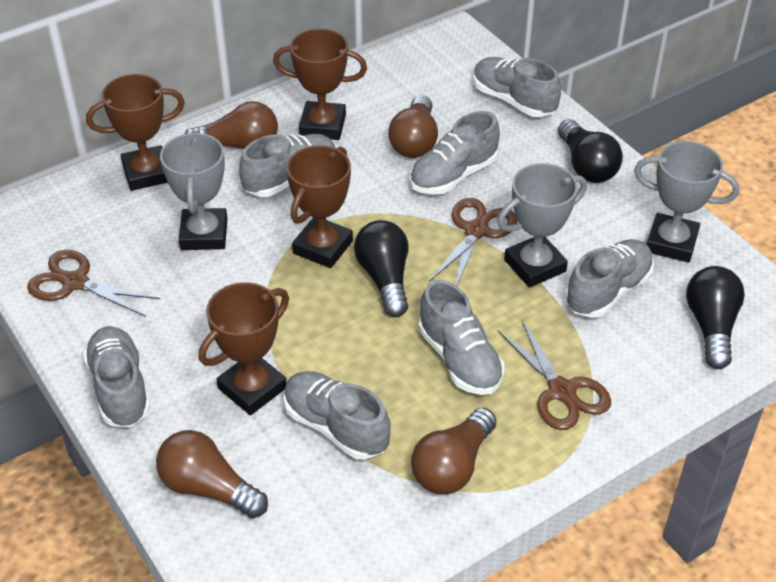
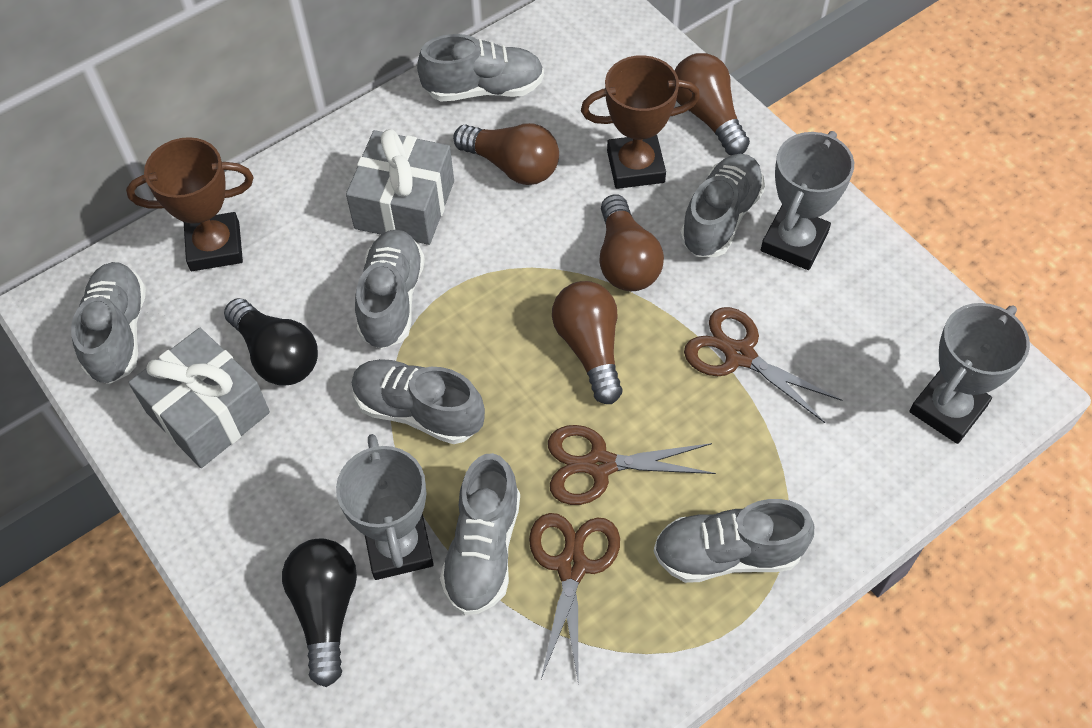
black light bulb: 3 -> 2
brown trophy: 4 -> 2
grey gift: 0 -> 2

